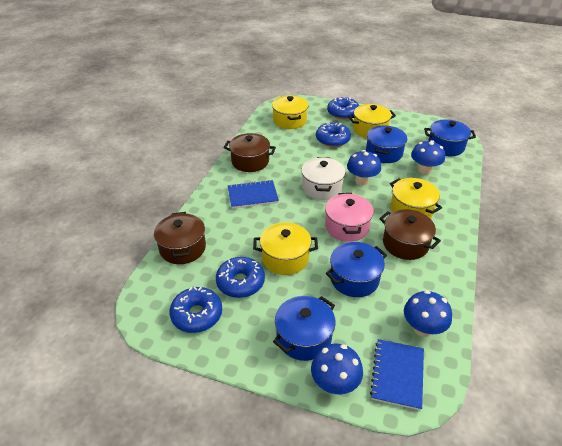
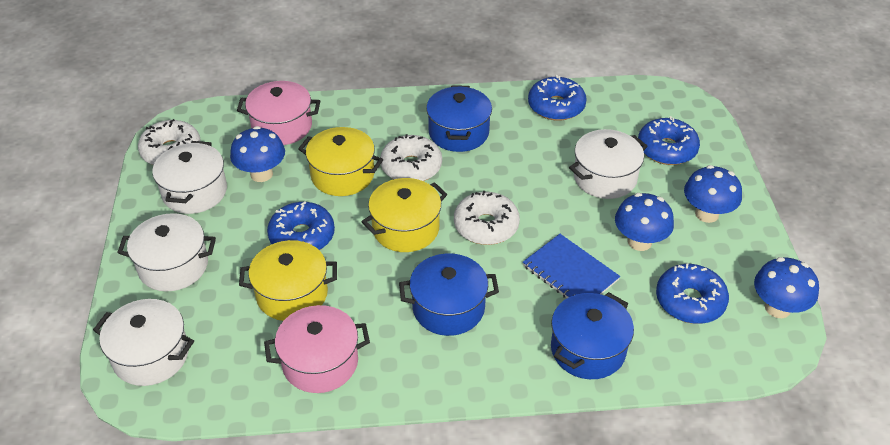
blue notebook: 2 -> 1
blue pot: 4 -> 3
brown pot: 3 -> 0
pink pot: 1 -> 2
white donut: 0 -> 3
white pot: 1 -> 4
yellow pot: 4 -> 3

